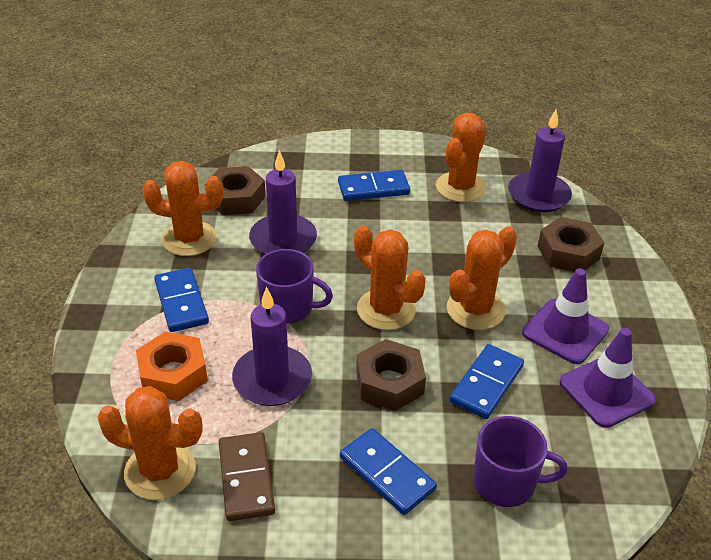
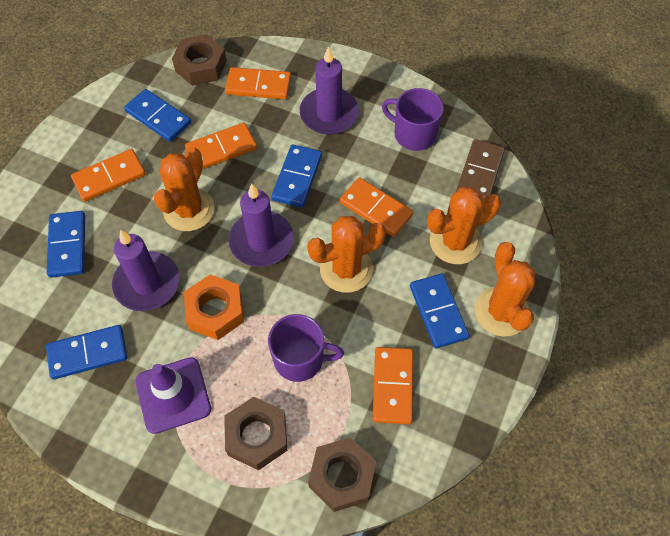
blue domino: 4 -> 5
orange cactus: 5 -> 4
orange domino: 0 -> 5
purple traffic cone: 2 -> 1

